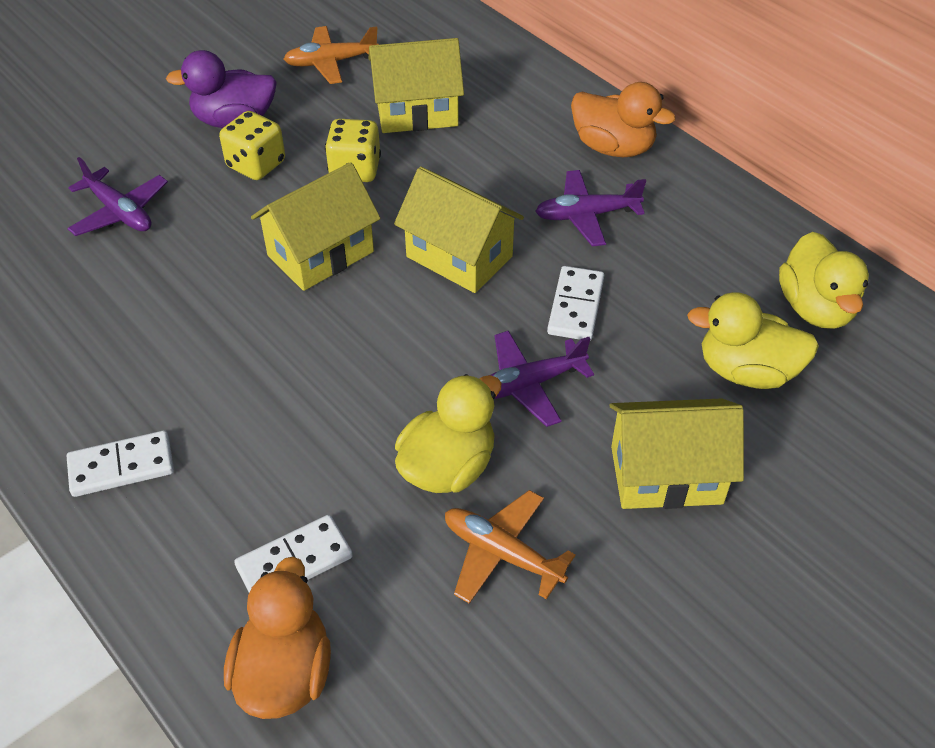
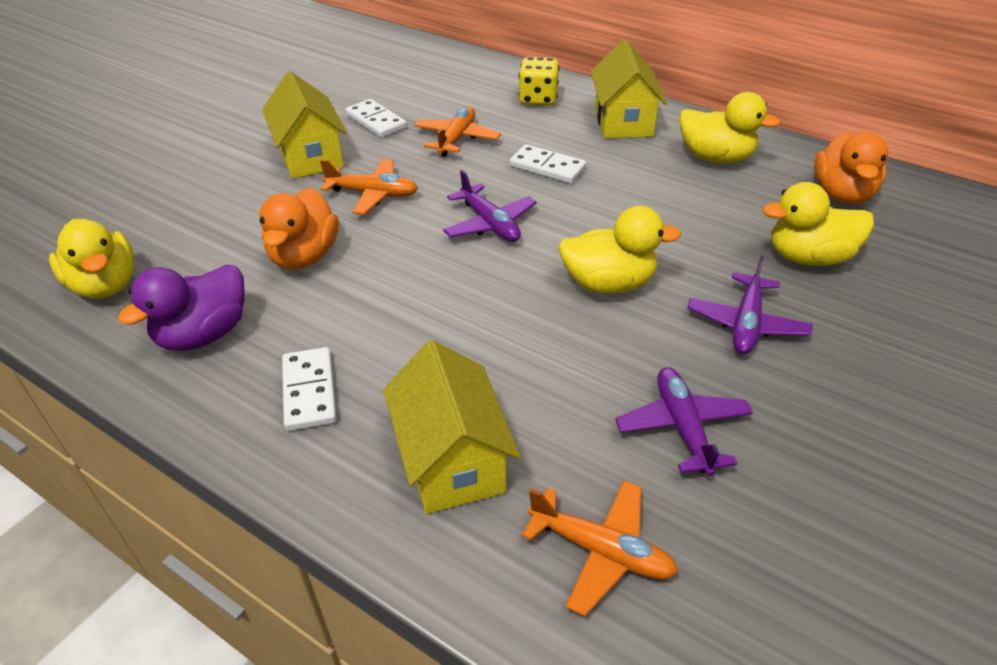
orange plane: 2 -> 3
yellow dice: 2 -> 1
yellow duck: 3 -> 4
yellow house: 4 -> 3

